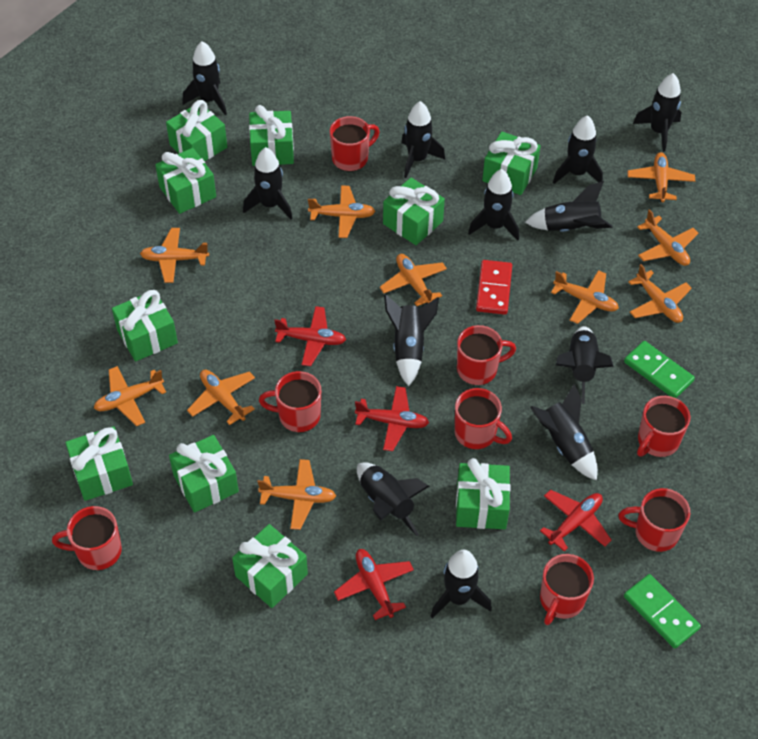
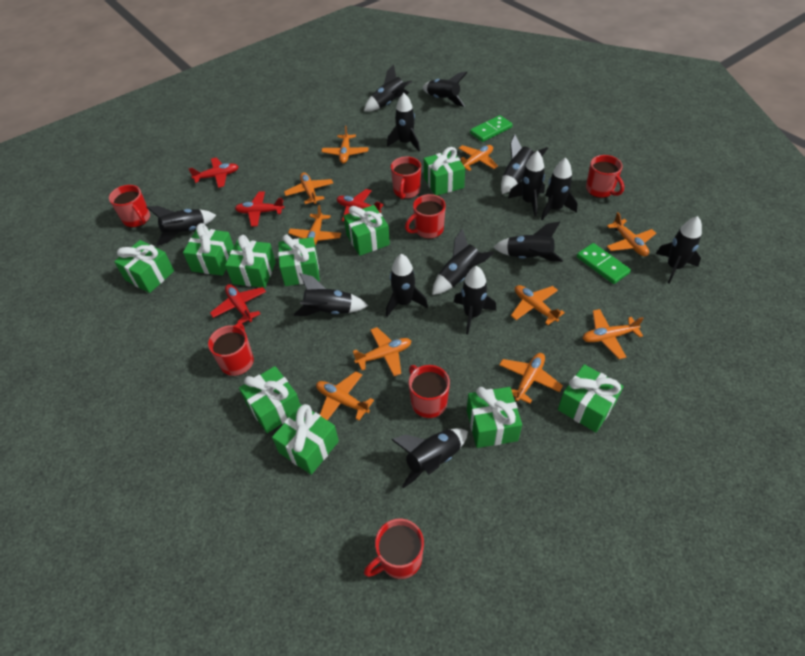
black rocket: 12 -> 14
red domino: 1 -> 0
red mug: 8 -> 7

